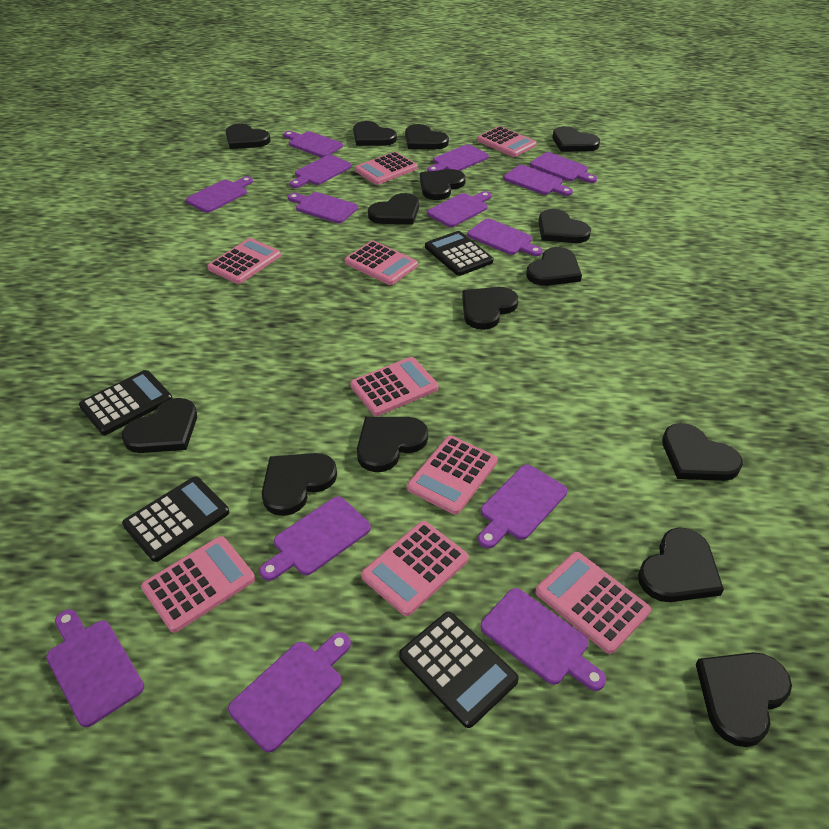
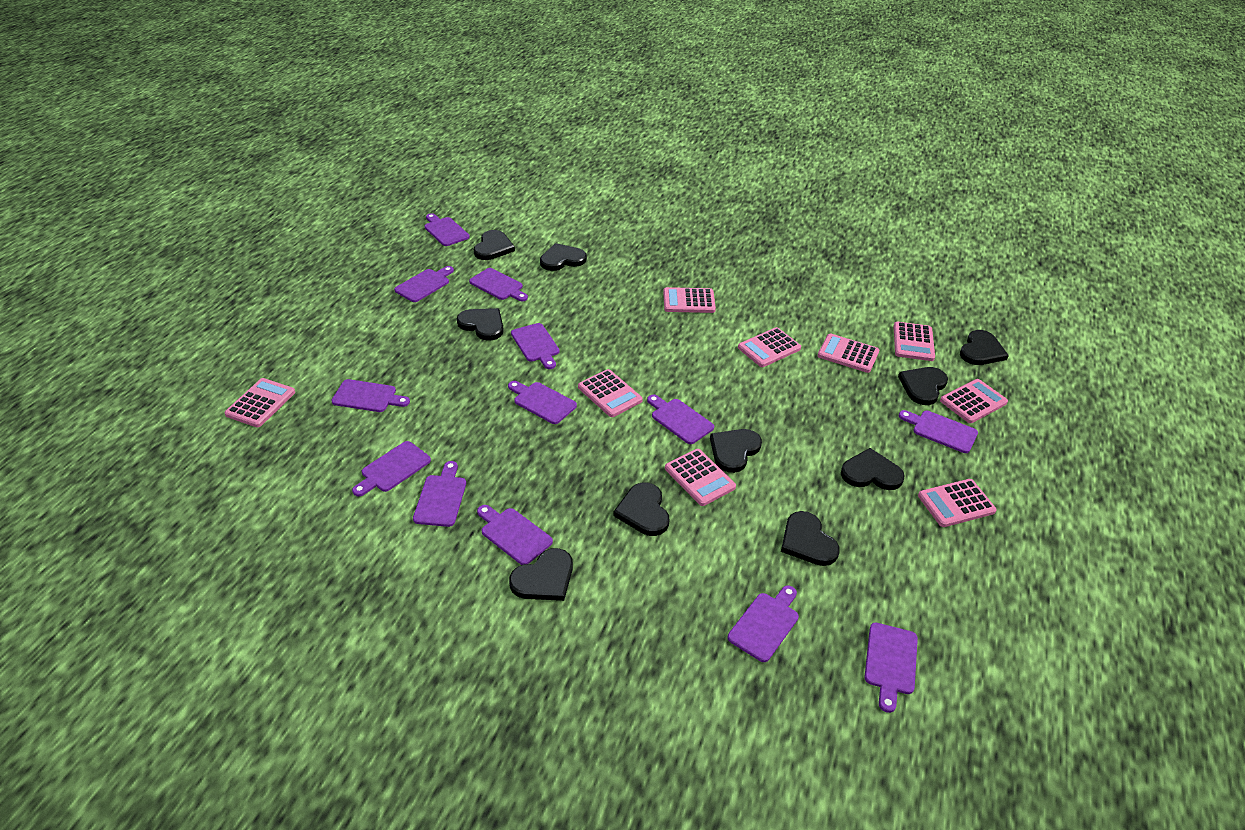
black calculator: 4 -> 0
black heart: 15 -> 10
purple cutting board: 14 -> 13

